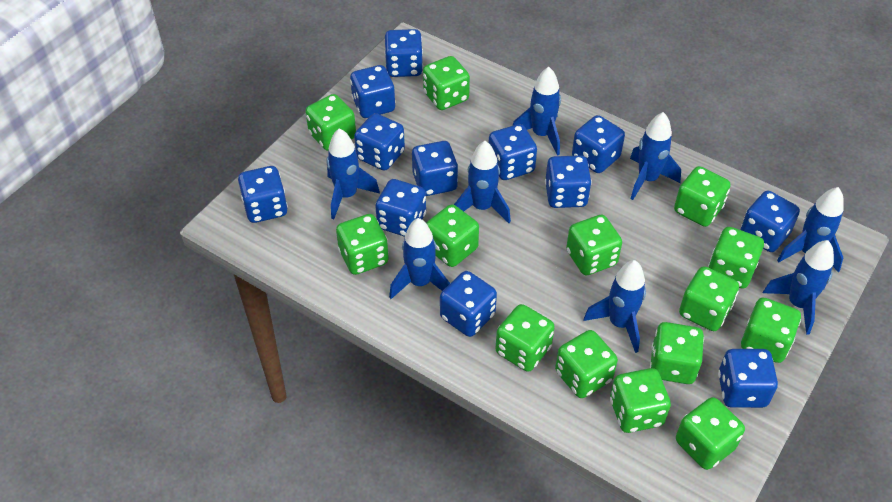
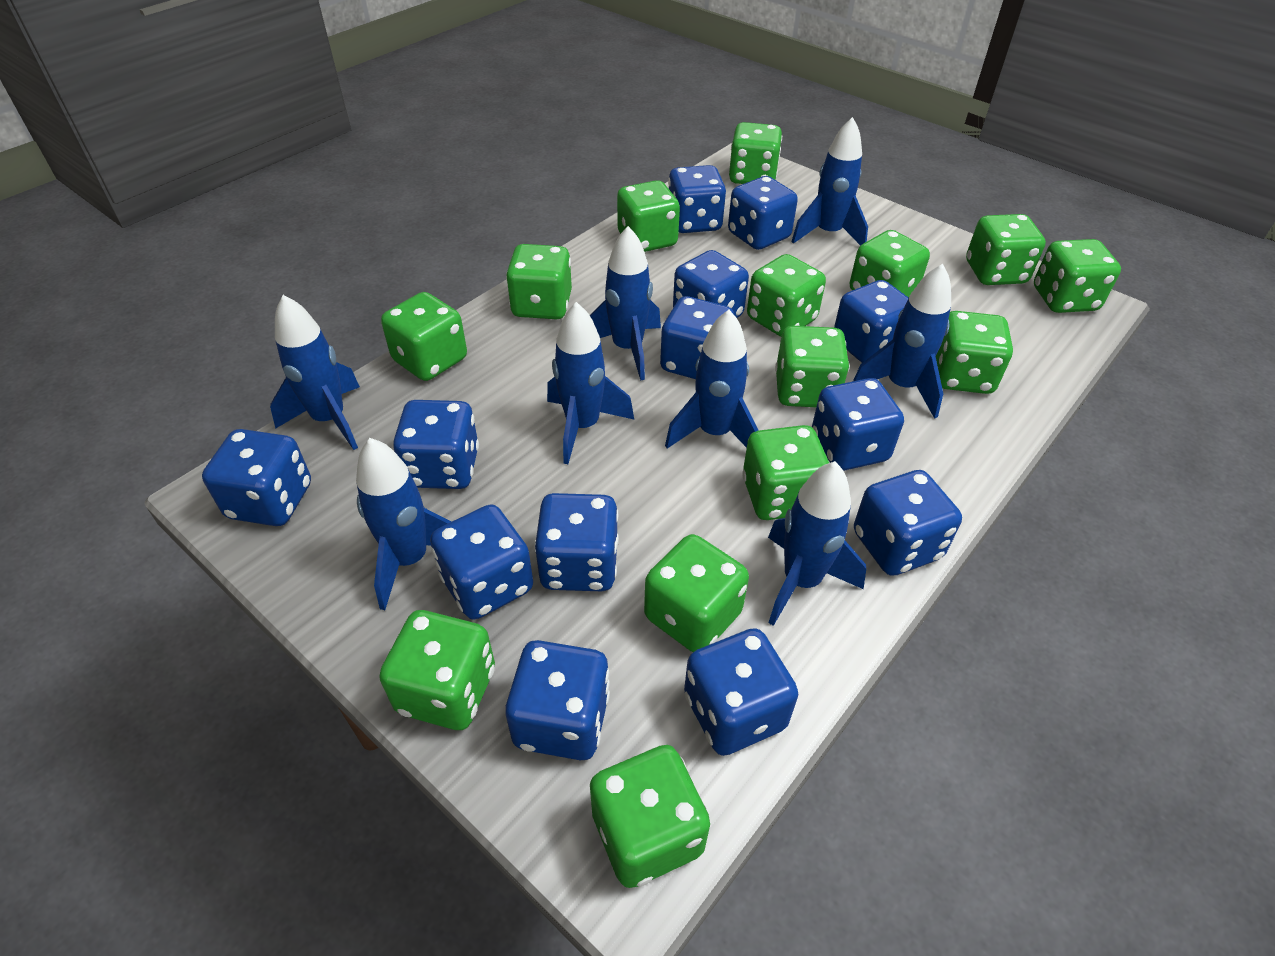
blue dice: 12 -> 13

